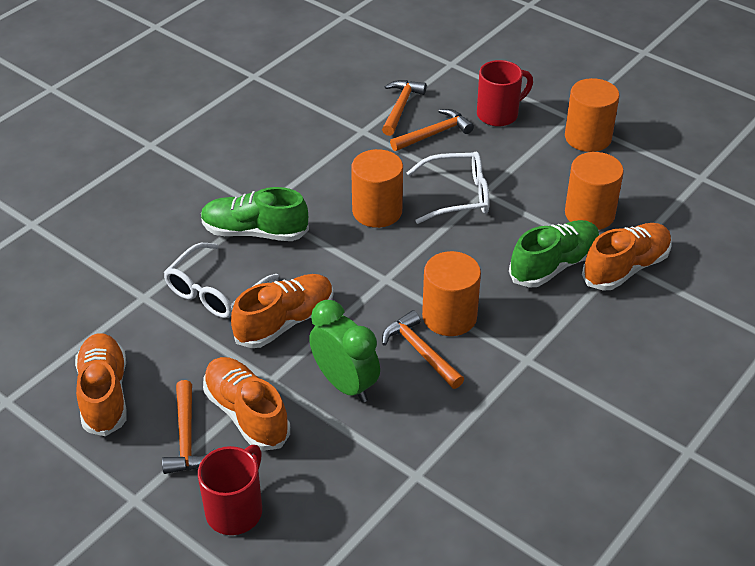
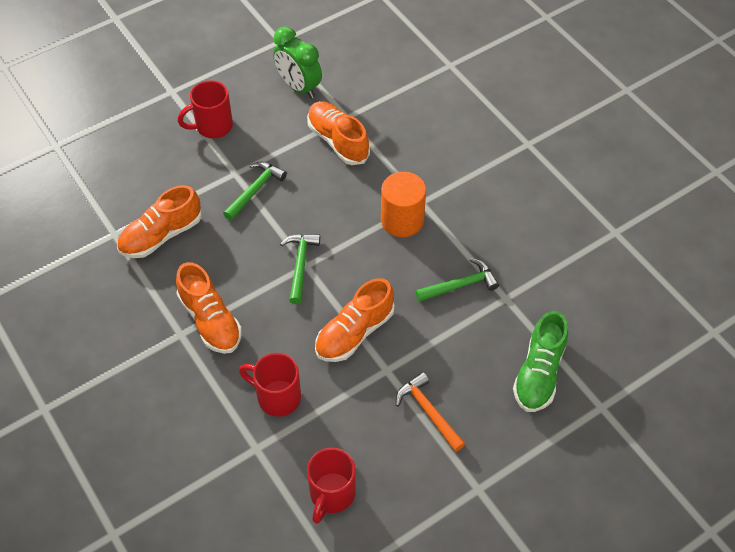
green hammer: 0 -> 3
green shoe: 2 -> 1
orange cylinder: 4 -> 1
orange hammer: 4 -> 1
red mug: 2 -> 3
white glasses: 2 -> 0

